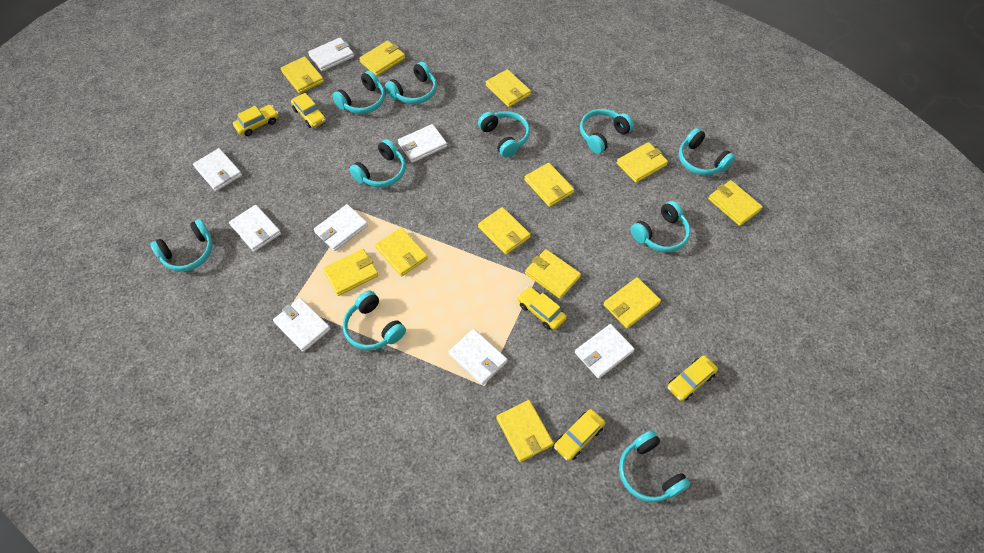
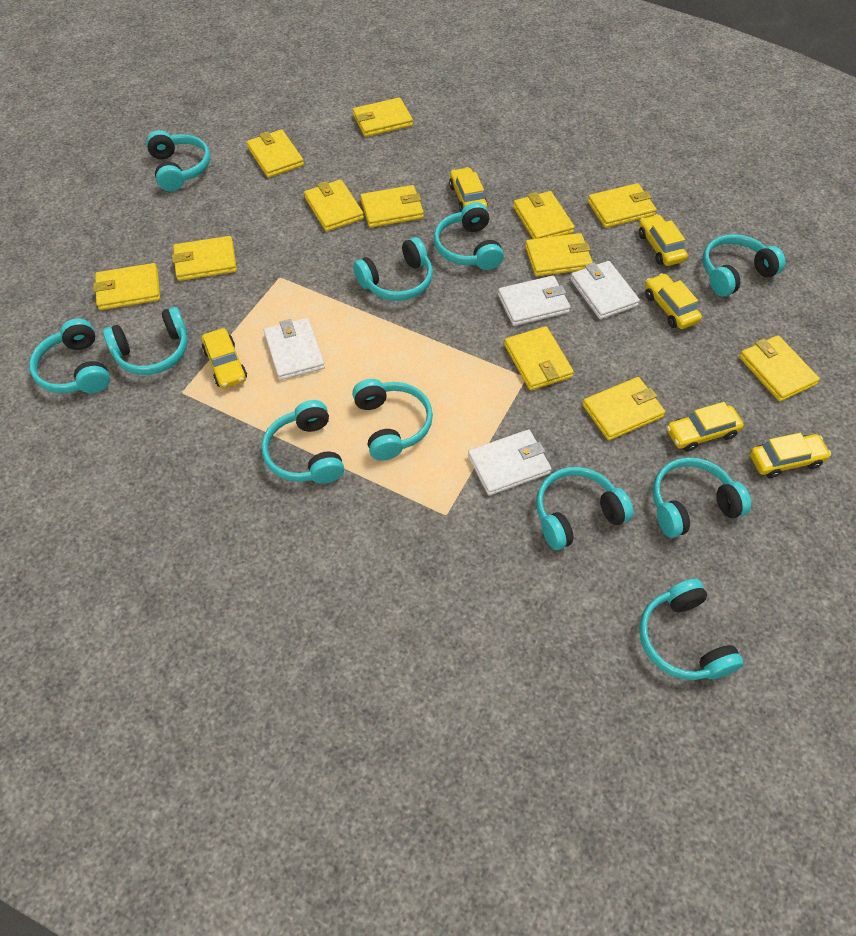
turquoise headphones: 10 -> 11
white wallet: 8 -> 4
yellow car: 5 -> 6

